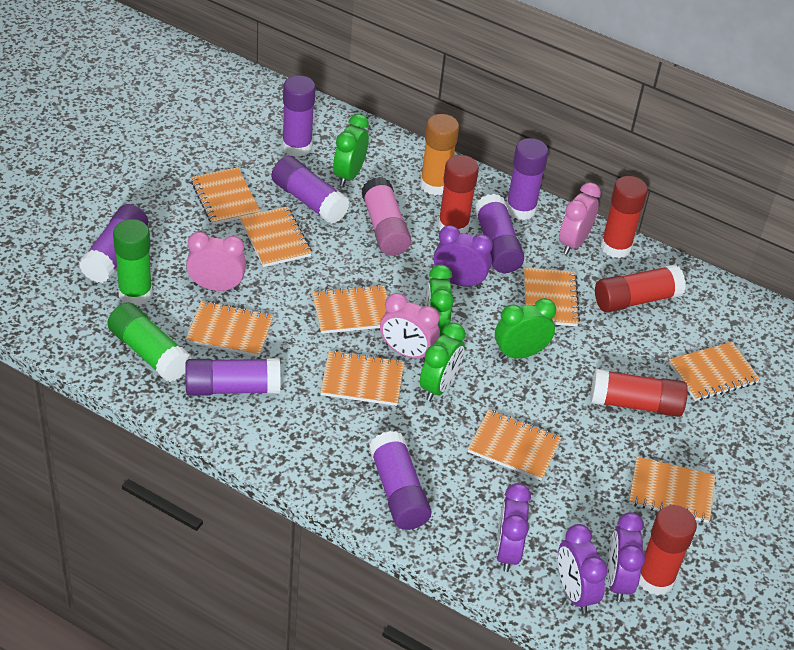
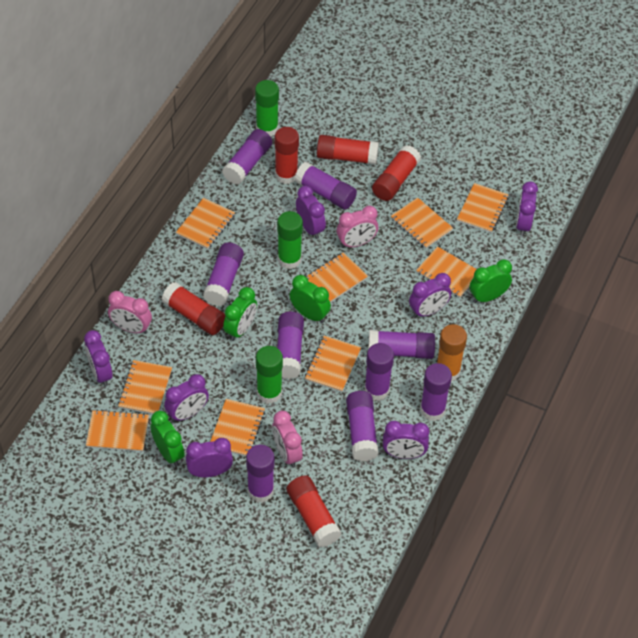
green glue stick: 2 -> 3
pink glue stick: 1 -> 0
purple clock: 4 -> 7
purple glue stick: 7 -> 9

